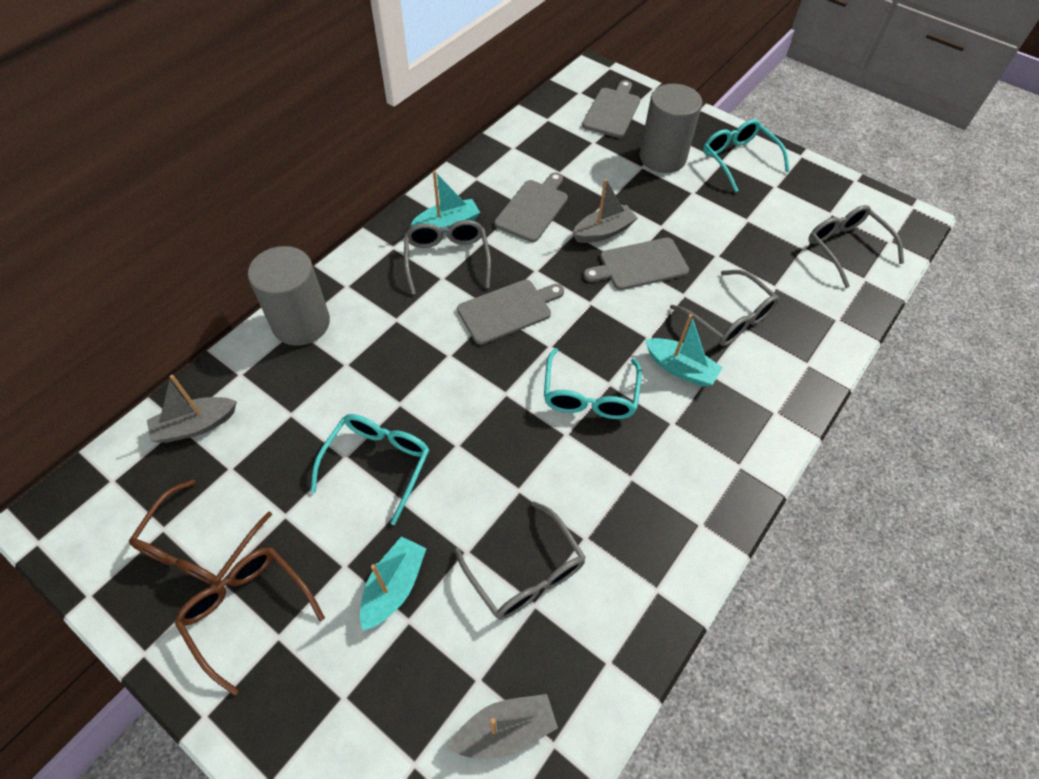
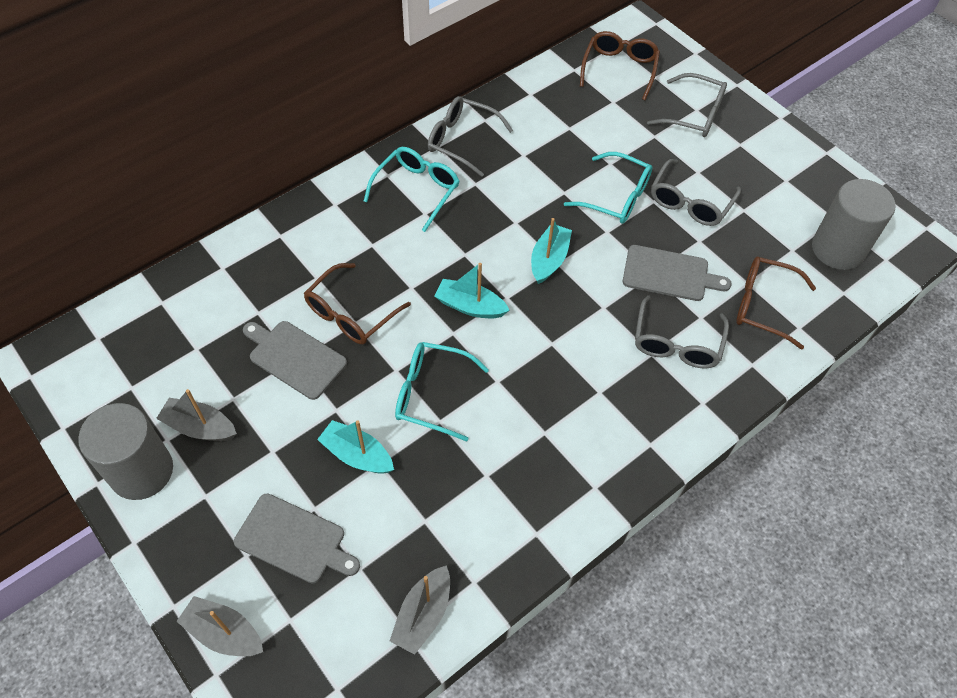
brown glasses: 2 -> 3
grey cutting board: 4 -> 3

